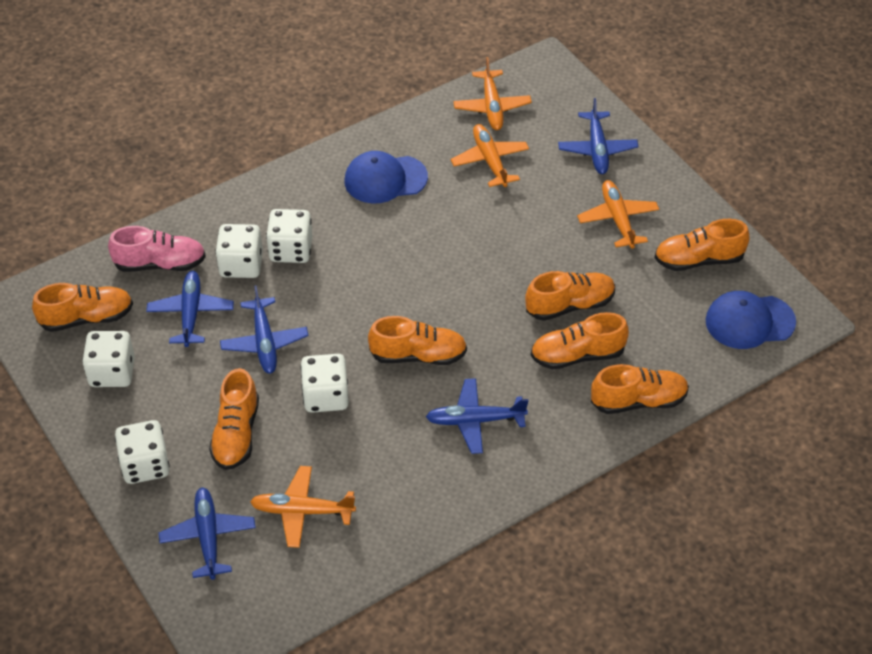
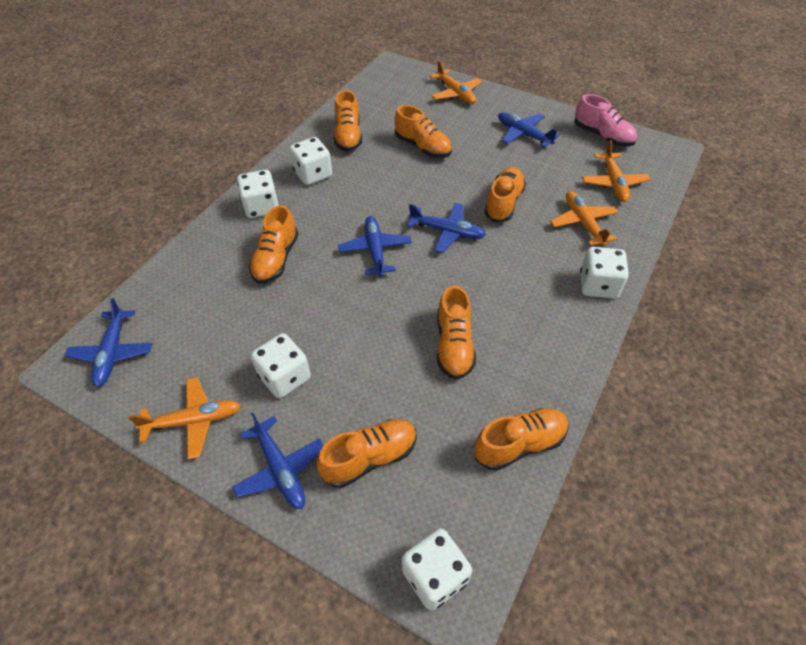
blue cap: 2 -> 0

